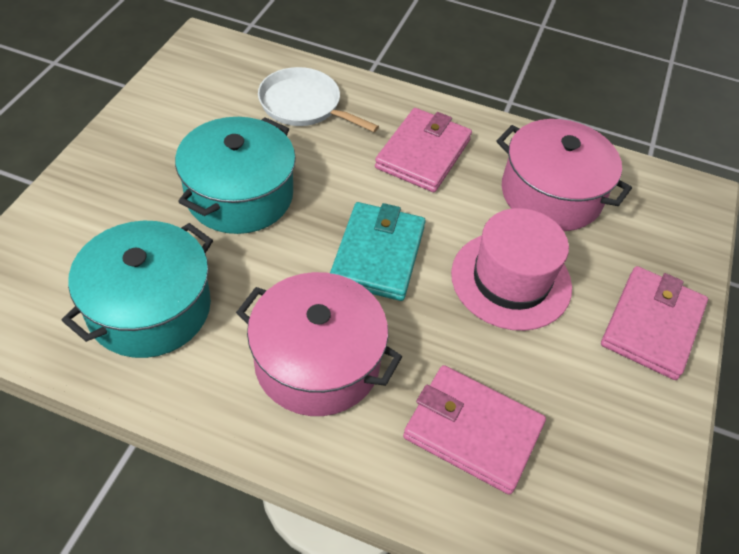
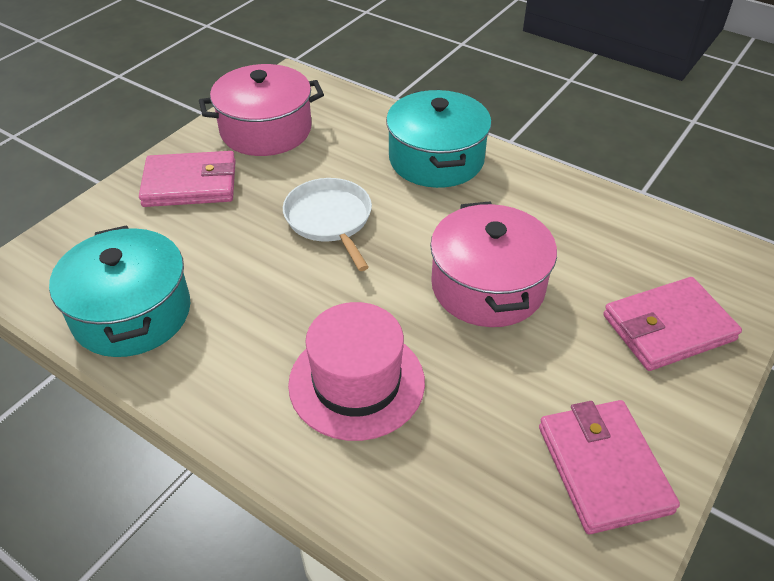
turquoise wallet: 1 -> 0

